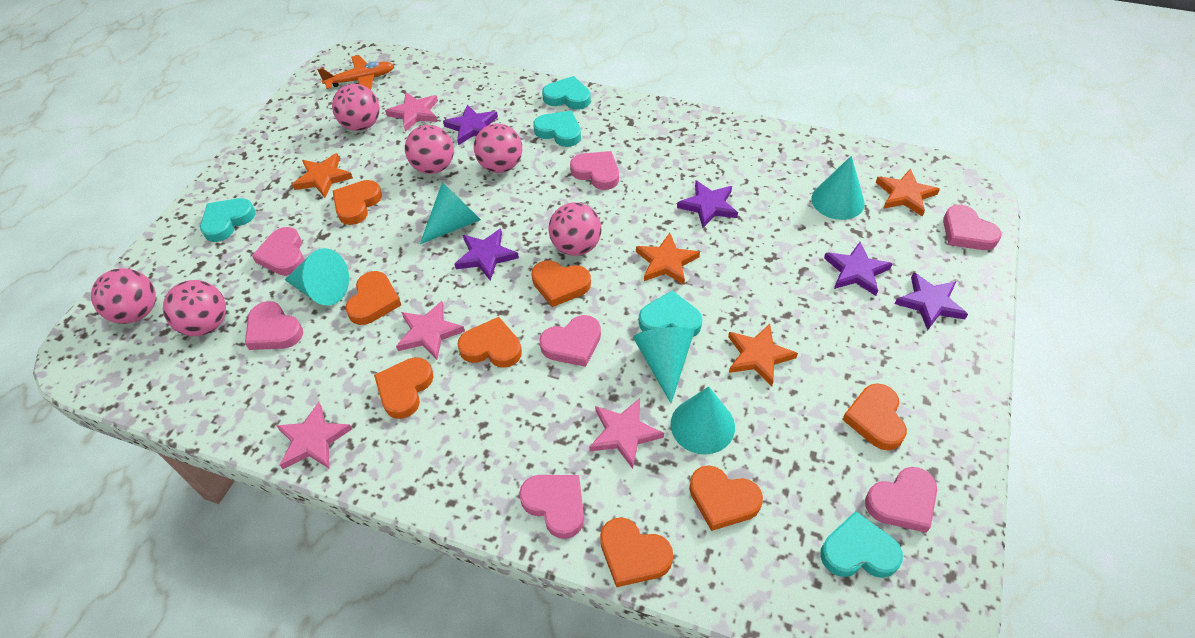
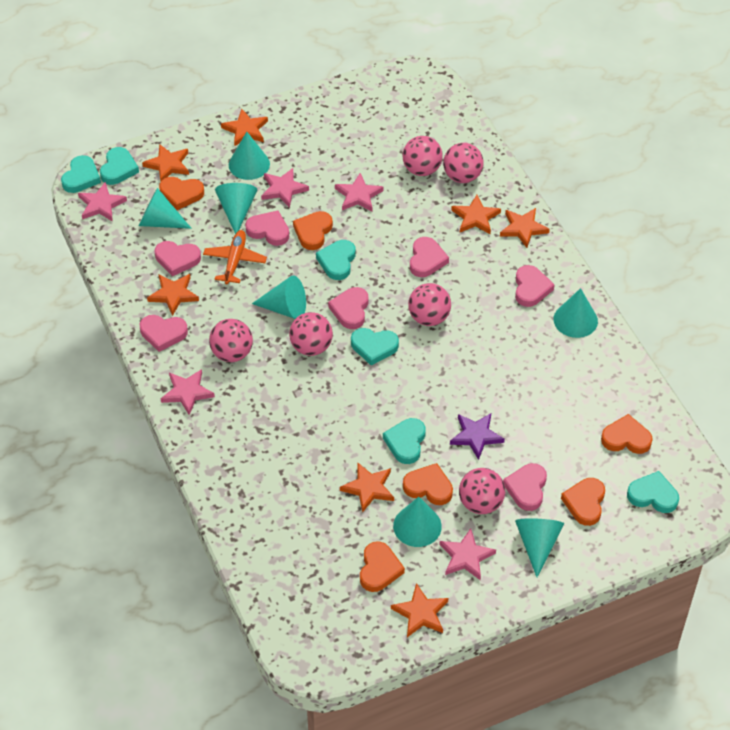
orange heart: 8 -> 6
orange star: 4 -> 7
pink star: 4 -> 5
purple star: 5 -> 1
turquoise cone: 5 -> 7
turquoise heart: 5 -> 6

